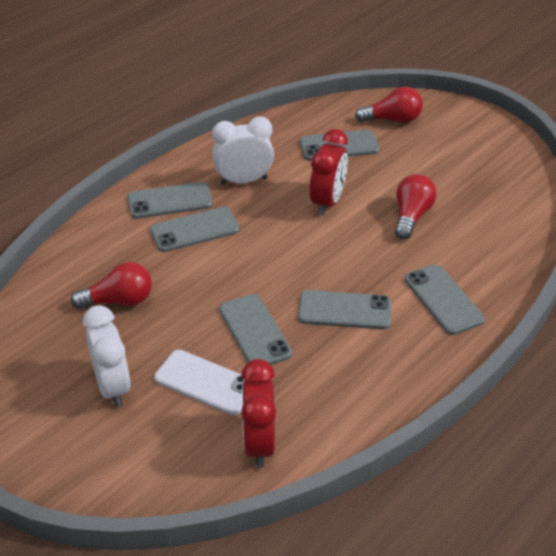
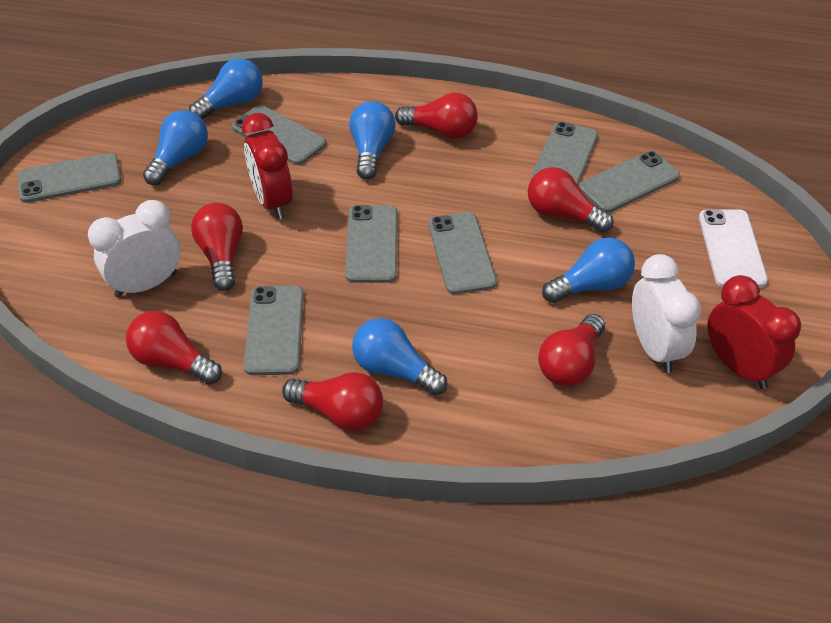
blue light bulb: 0 -> 5
grey phone: 6 -> 7
red light bulb: 3 -> 6

